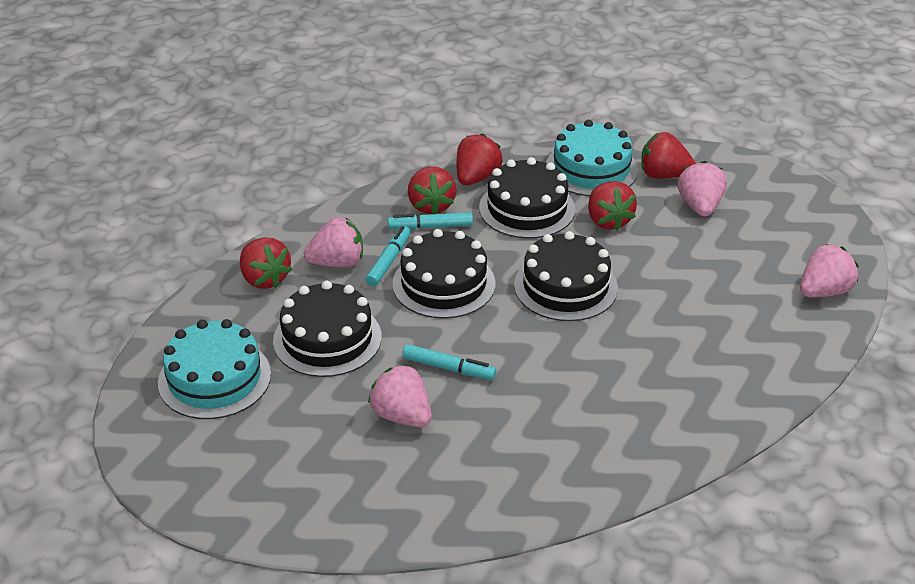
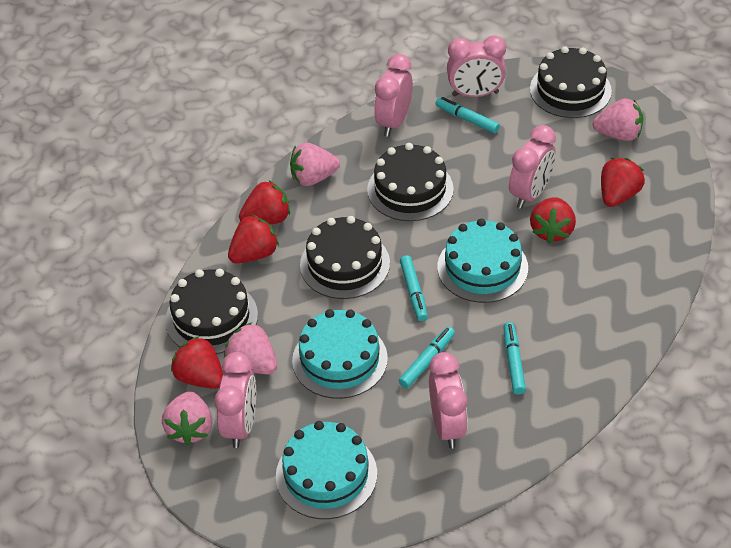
pink clock: 0 -> 5
turquoise cake: 2 -> 3
turquoise marker: 3 -> 4

